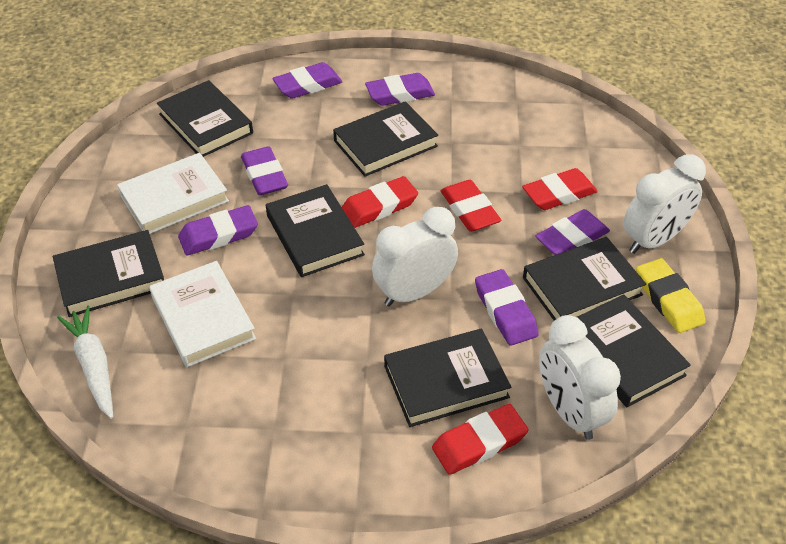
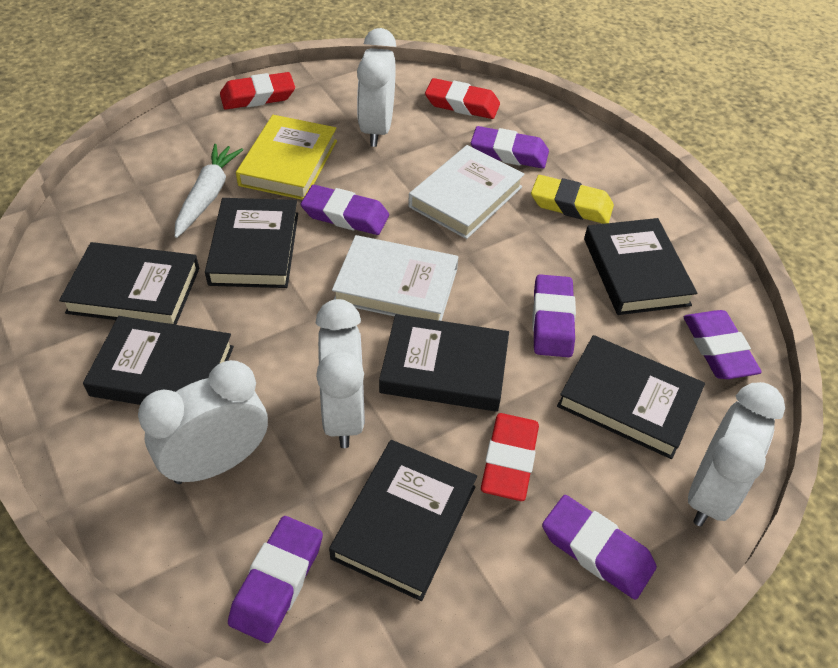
red eraser: 4 -> 3
white clock: 3 -> 4
yellow book: 0 -> 1

